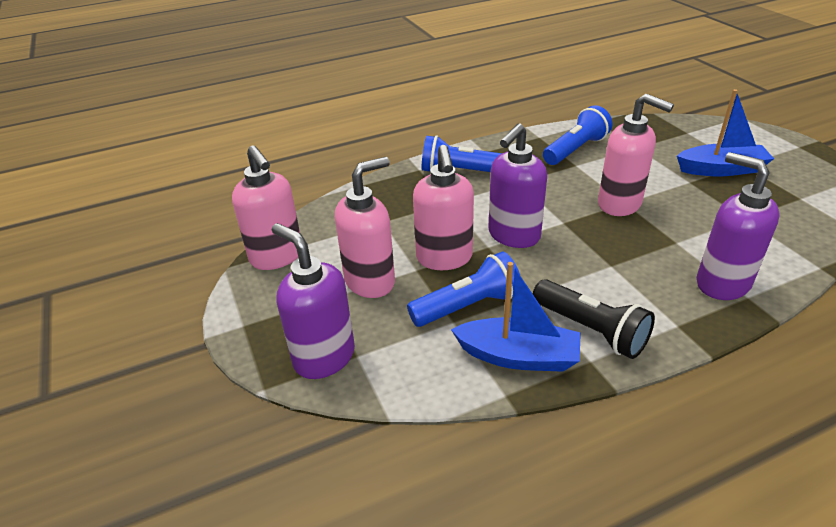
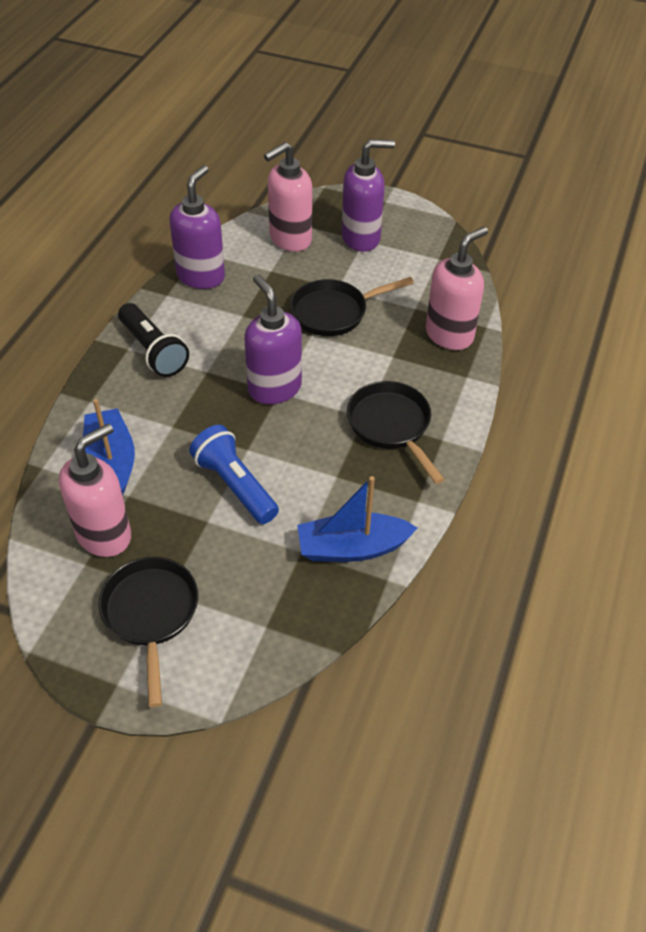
black pan: 0 -> 3
blue flashlight: 3 -> 1
pink soap dispenser: 4 -> 3

